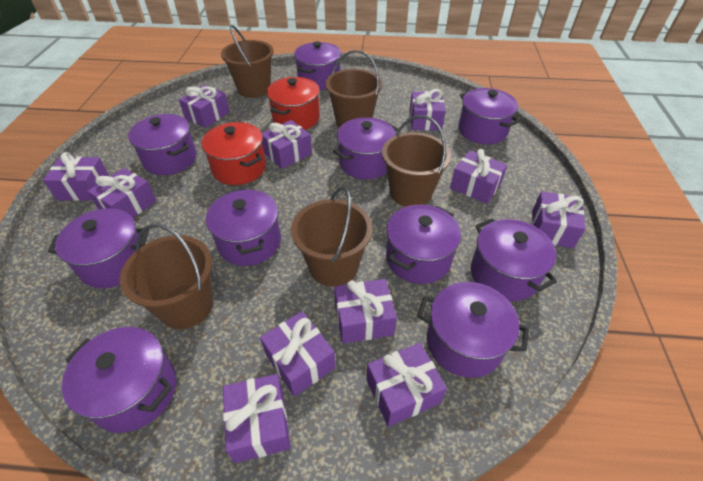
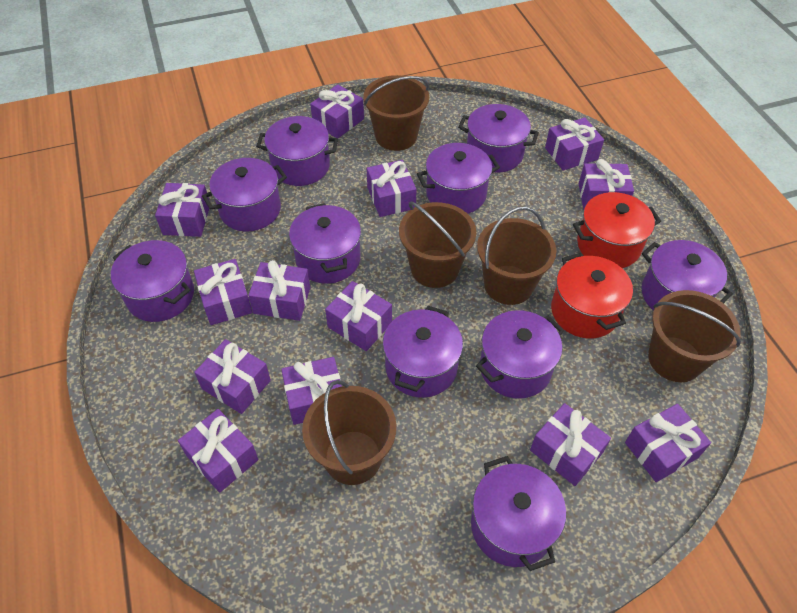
purple gift: 11 -> 13

